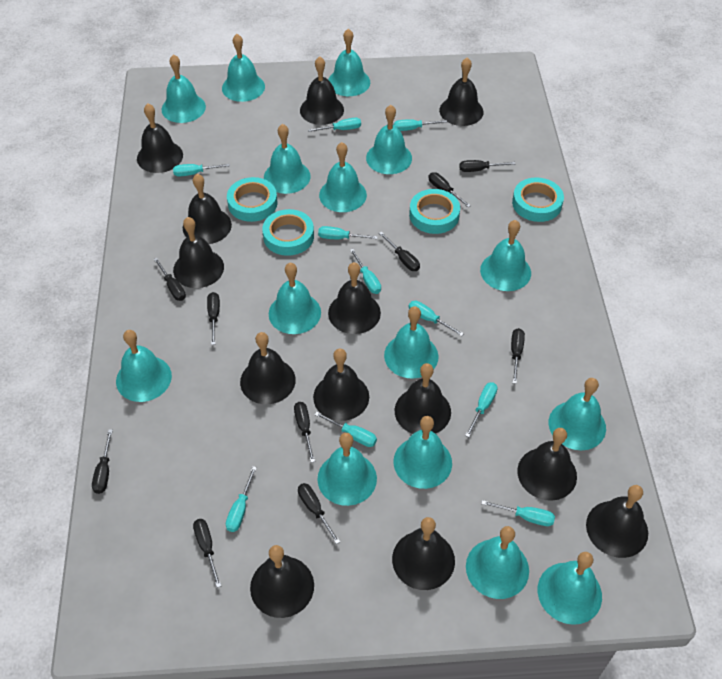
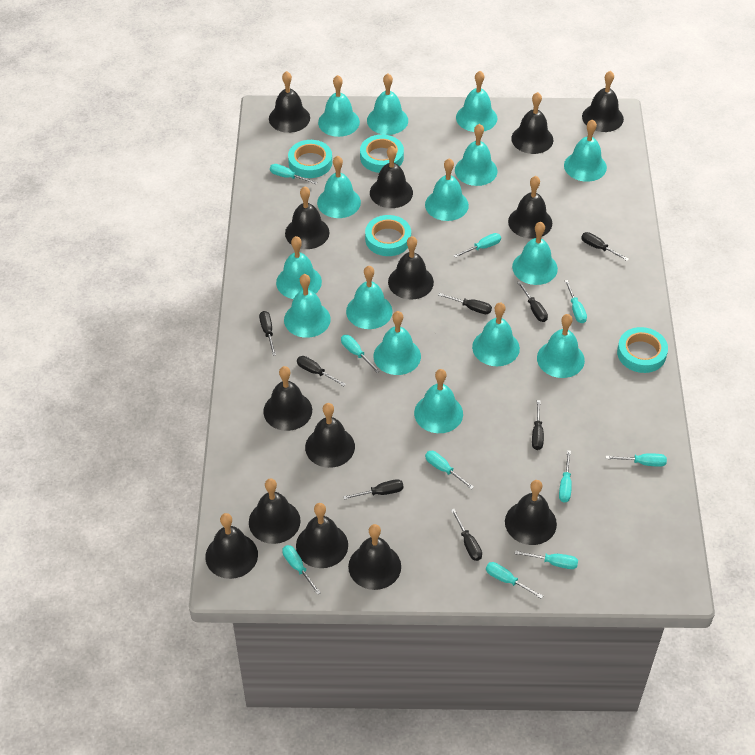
black bell: 13 -> 14
black screwdriver: 10 -> 8

